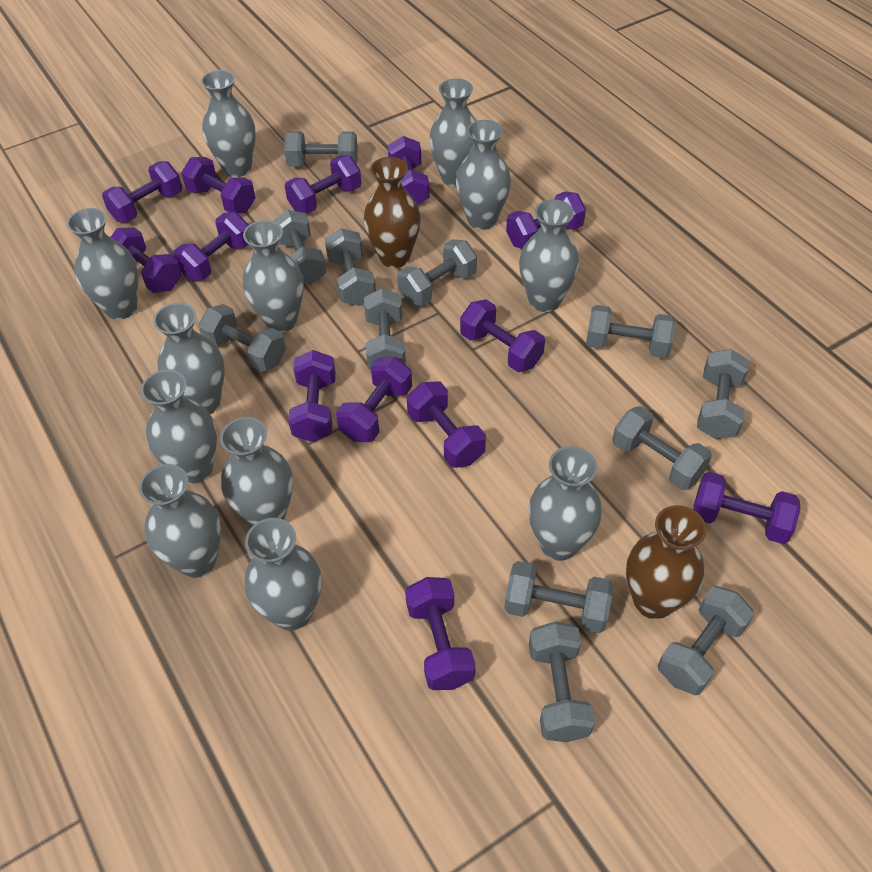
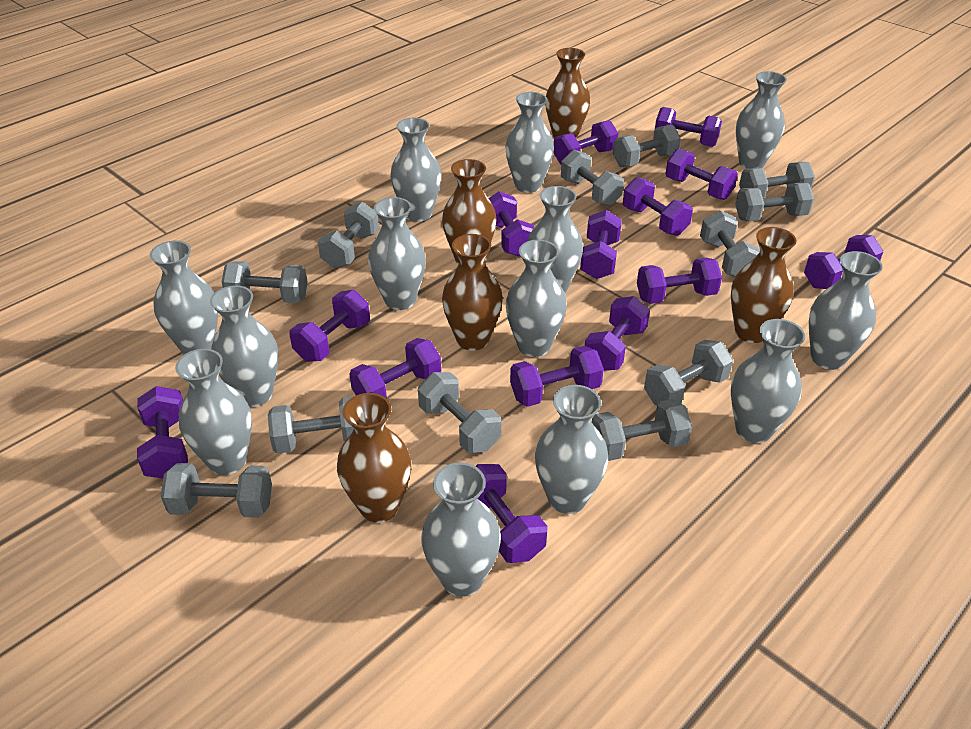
brown vase: 2 -> 5
grey vase: 12 -> 13
purple dumbbell: 13 -> 14

